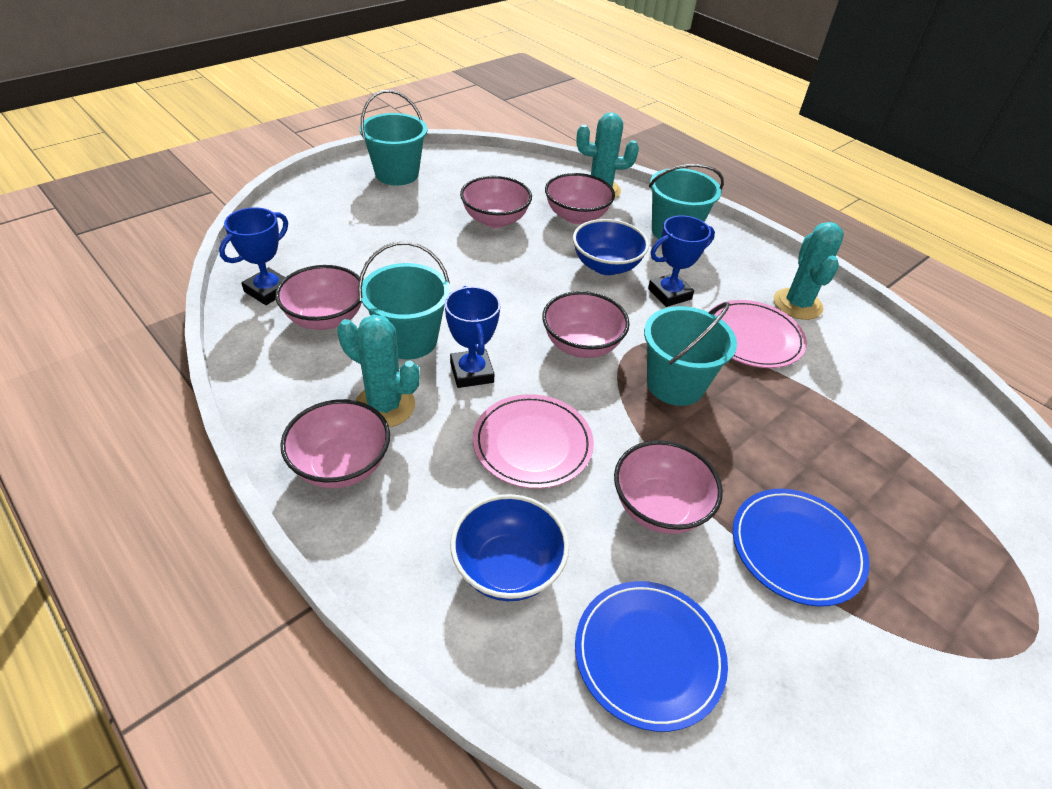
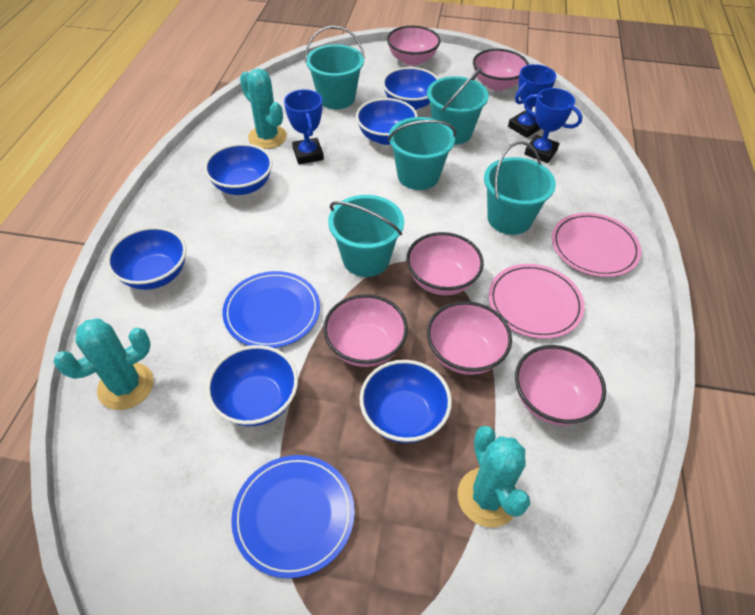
blue bowl: 2 -> 6
turquoise bucket: 4 -> 5

